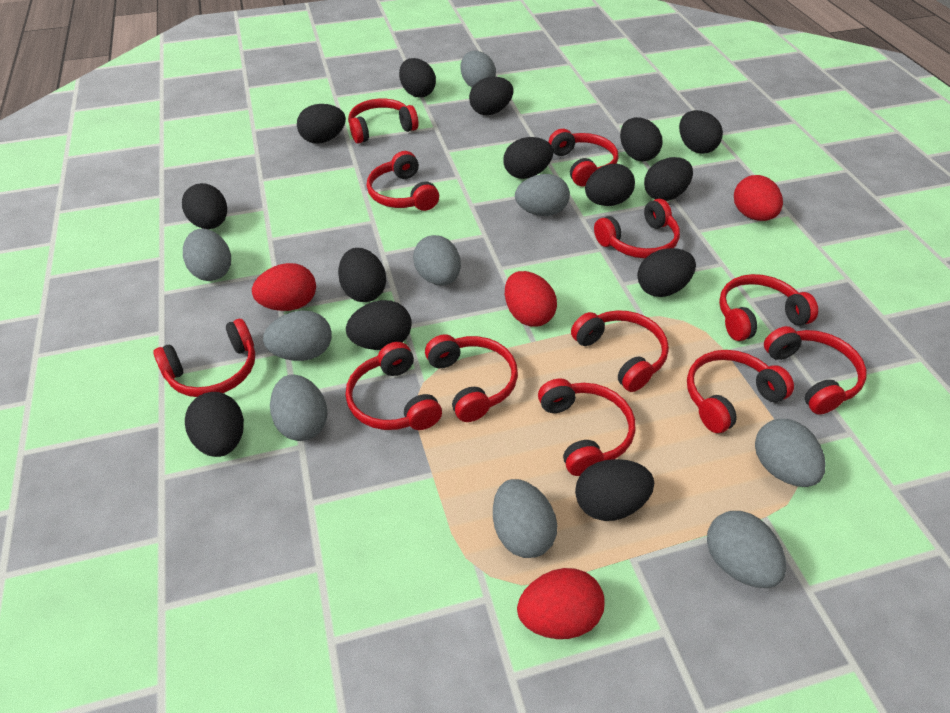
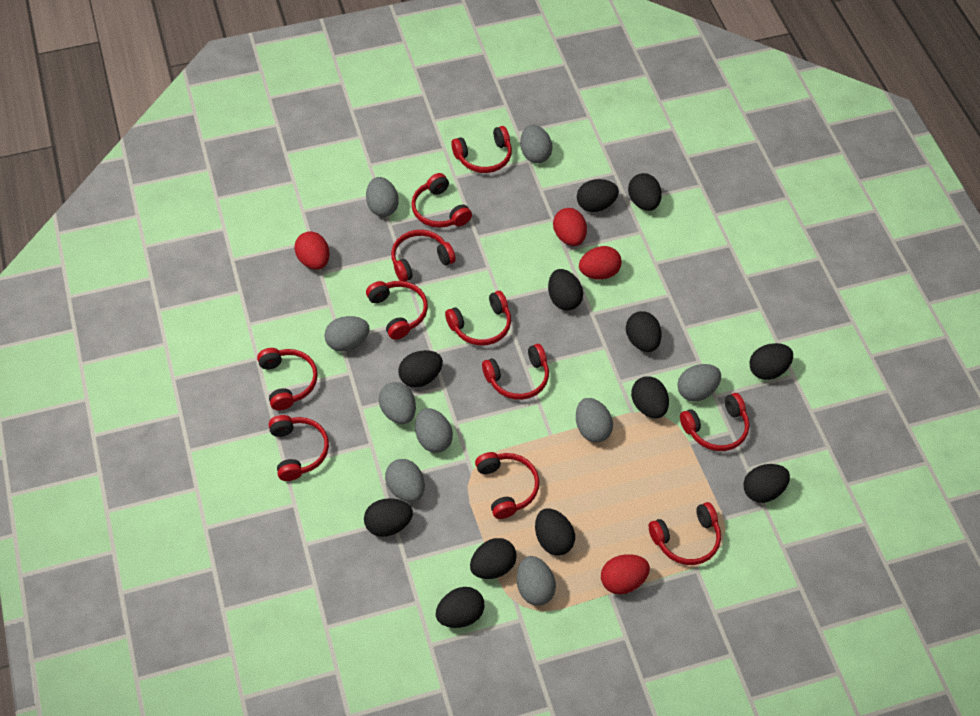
black egg: 14 -> 12
red headphones: 12 -> 11

